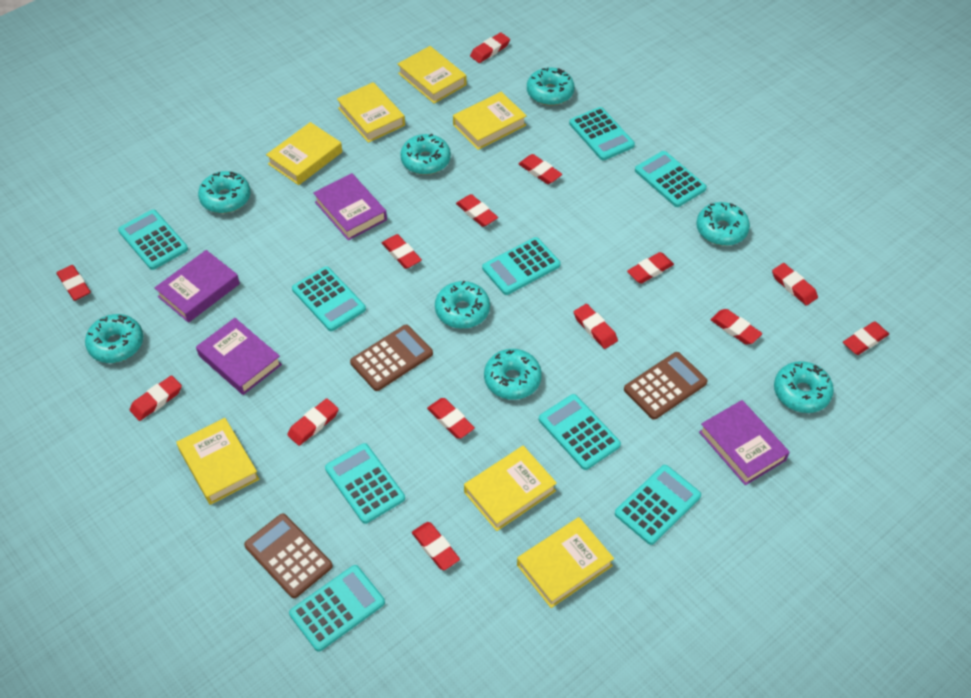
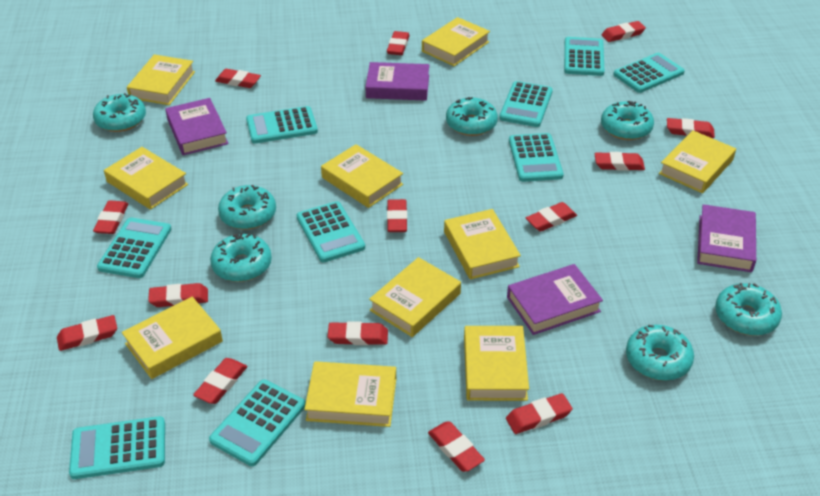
brown calculator: 3 -> 0
turquoise donut: 8 -> 7
yellow book: 7 -> 10

